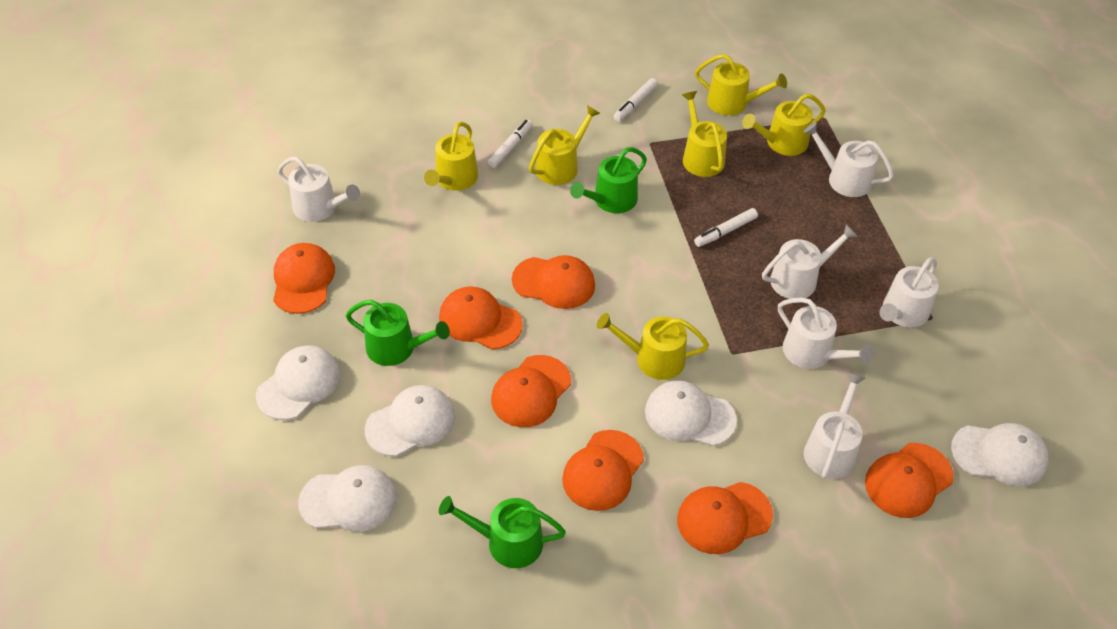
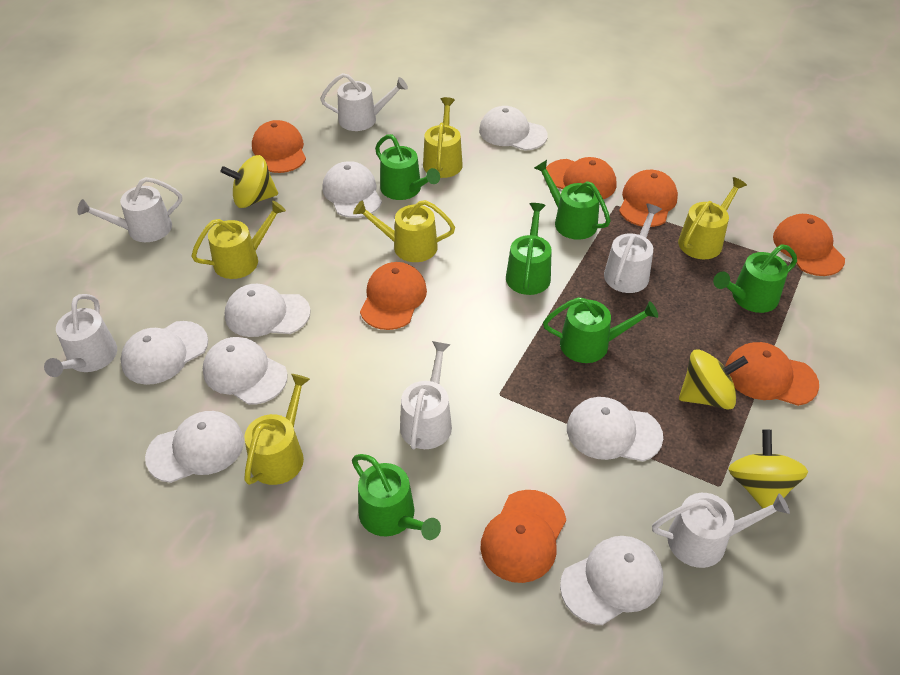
green watering can: 3 -> 6
white cap: 5 -> 8
white marker: 3 -> 0
yellow spinning top: 0 -> 3
yellow watering can: 6 -> 5

